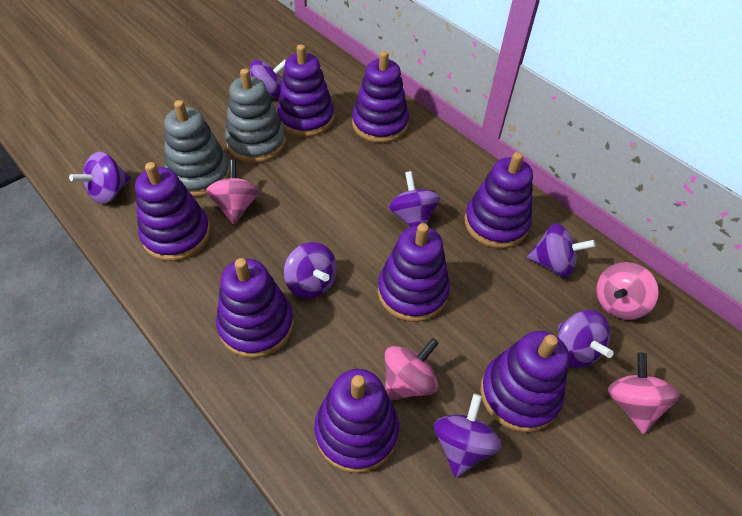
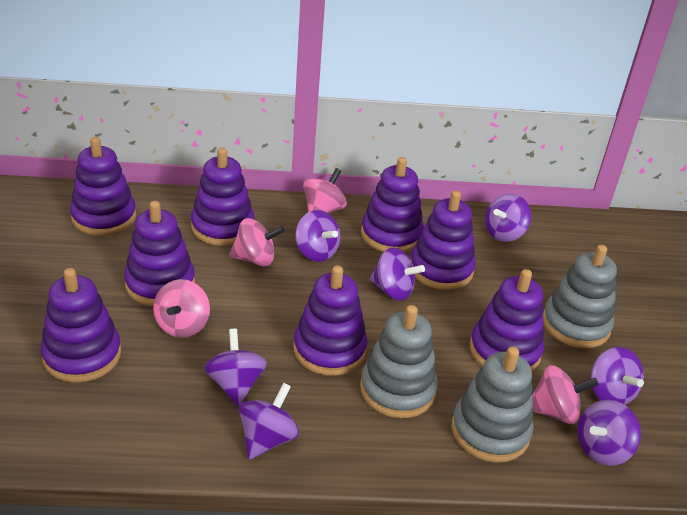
grey stacking toy: 2 -> 3

